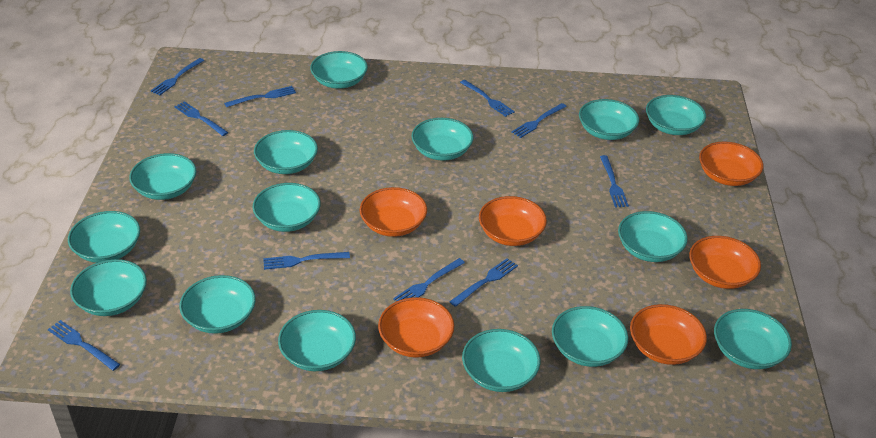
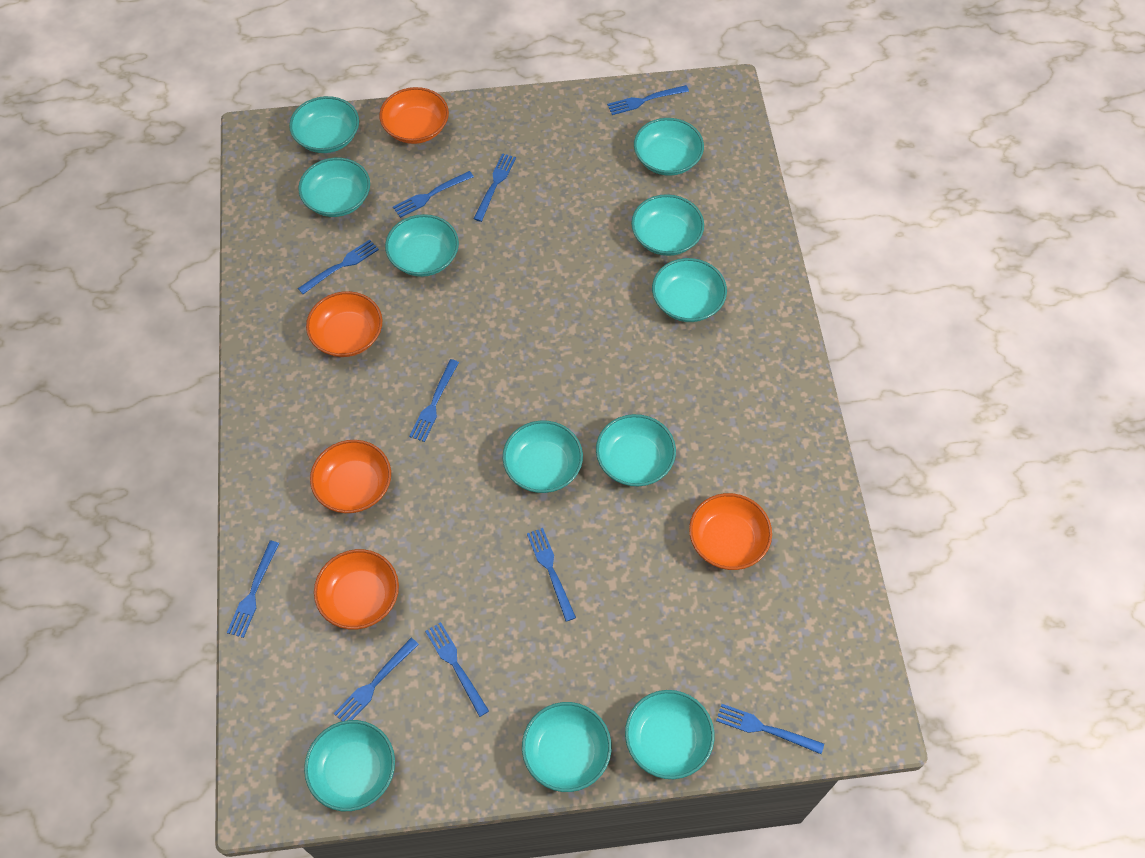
orange bowl: 6 -> 5
turquoise bowl: 15 -> 11

